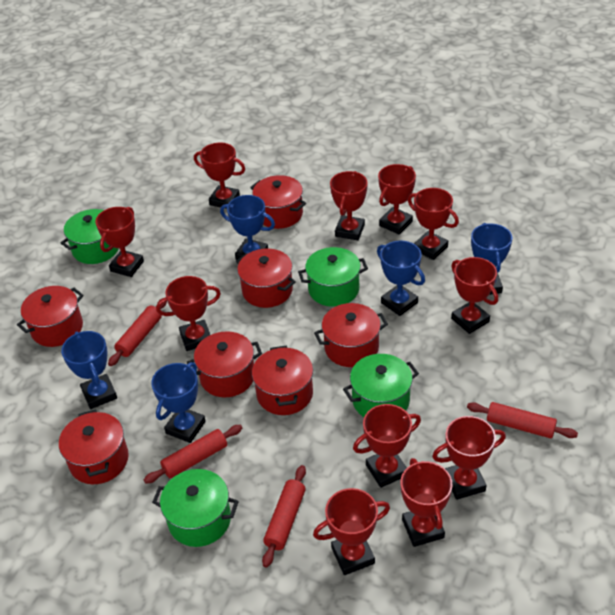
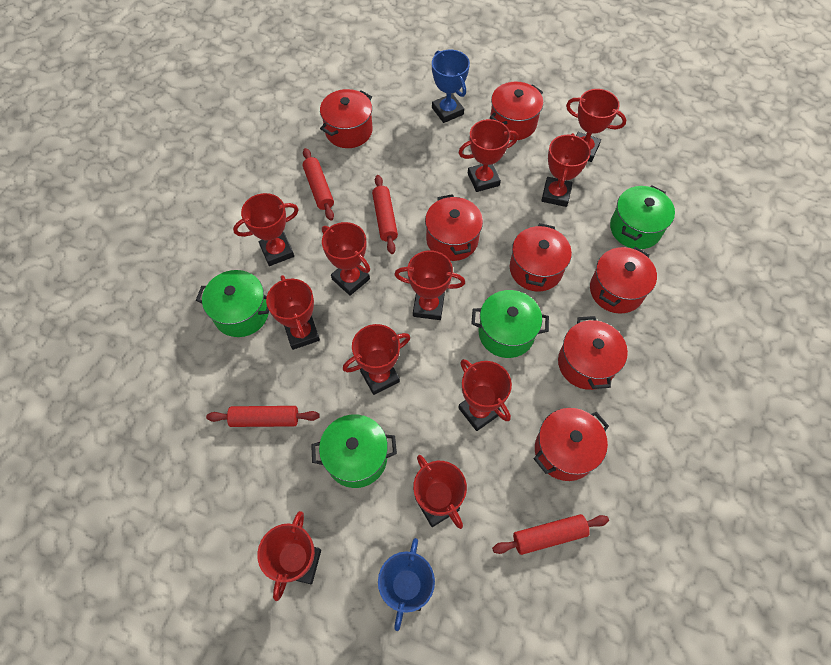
blue trophy: 5 -> 2

